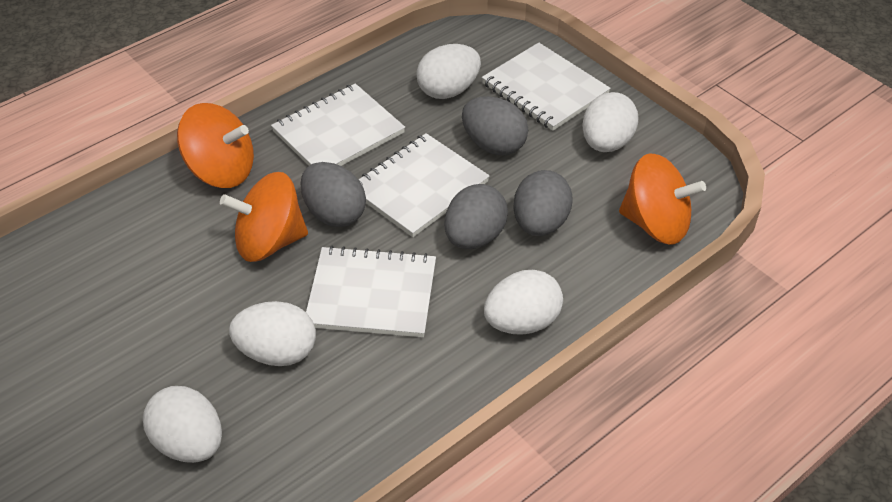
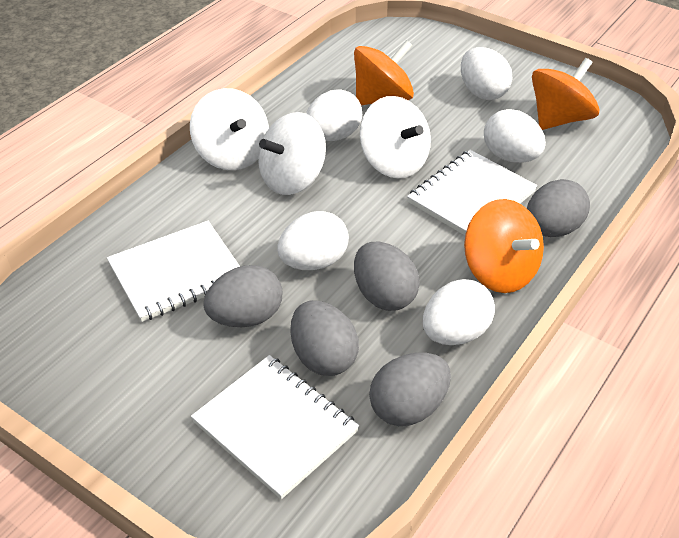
grey egg: 4 -> 5
white notebook: 4 -> 3
white spinning top: 0 -> 3

